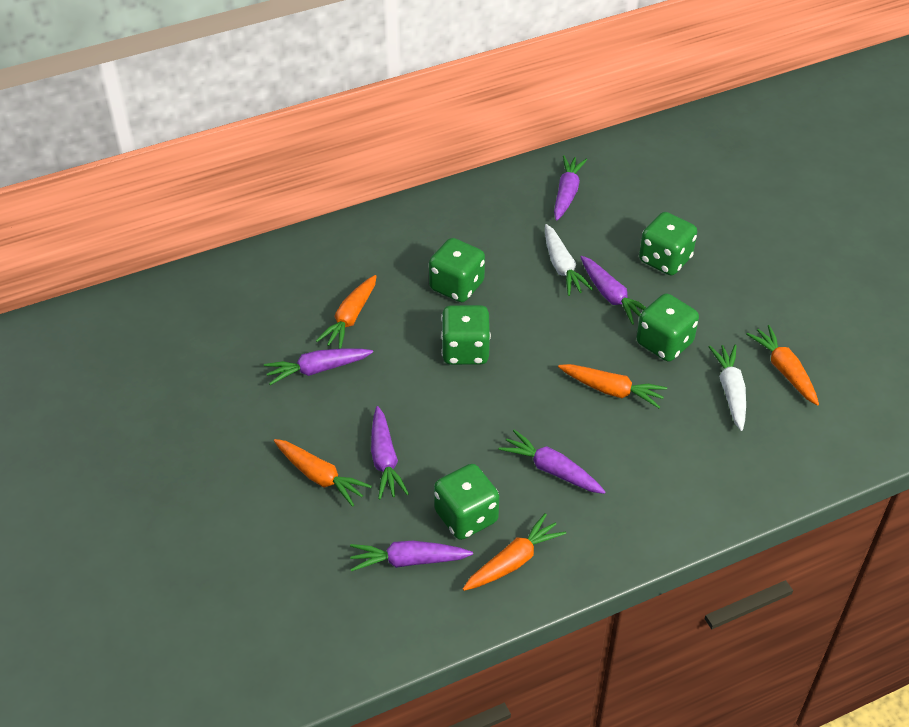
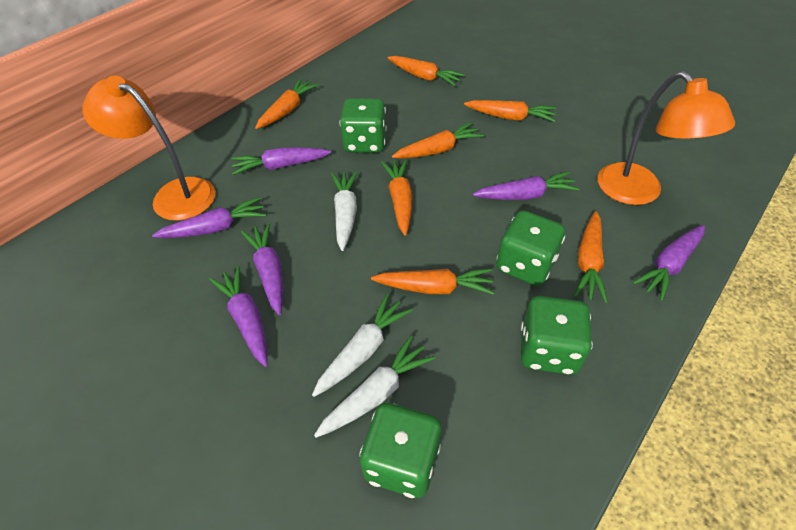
green dice: 5 -> 4
orange carrot: 5 -> 7
orange lamp: 0 -> 2
white carrot: 2 -> 3

